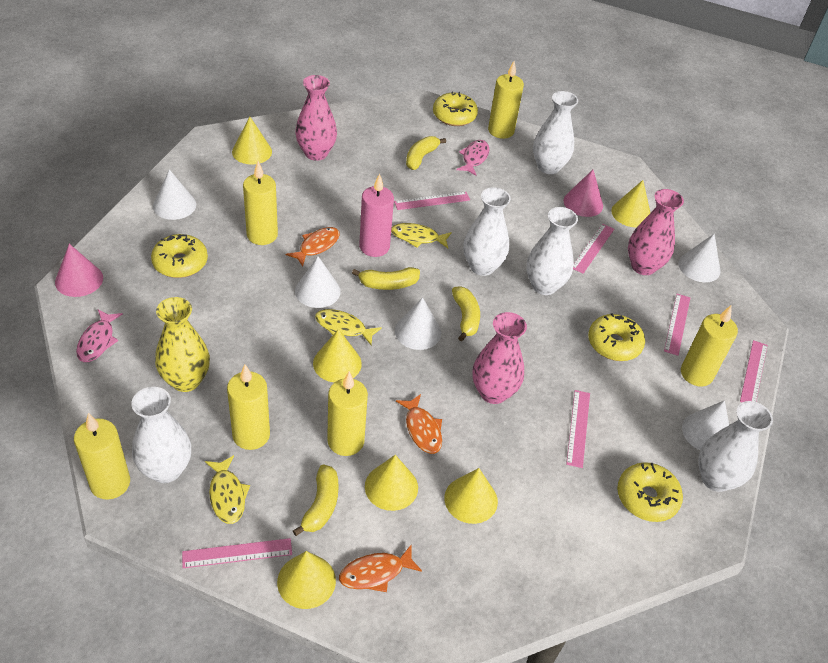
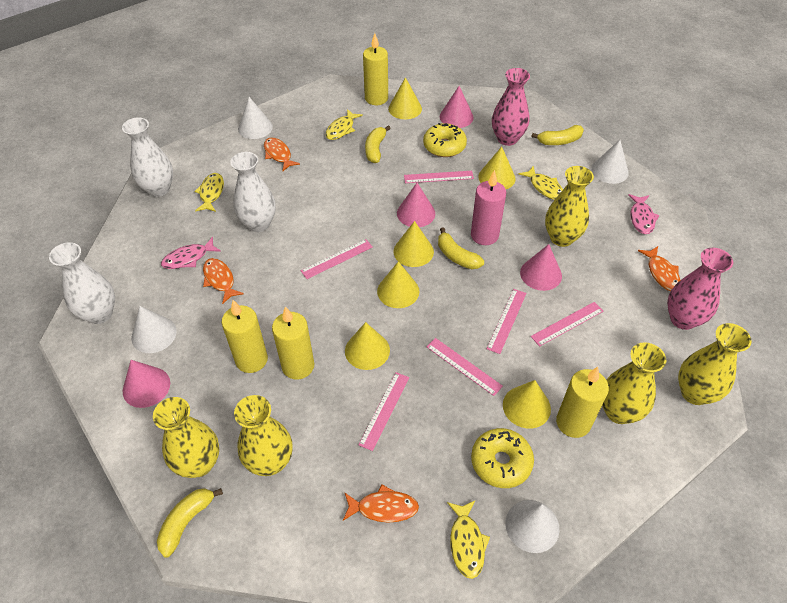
orange fish: 3 -> 4
pink cone: 2 -> 4
pink vase: 3 -> 2
white cone: 5 -> 4
white vase: 5 -> 3
yellow candle: 6 -> 4
yellow donut: 4 -> 2
yellow fish: 3 -> 4
yellow vase: 1 -> 5

